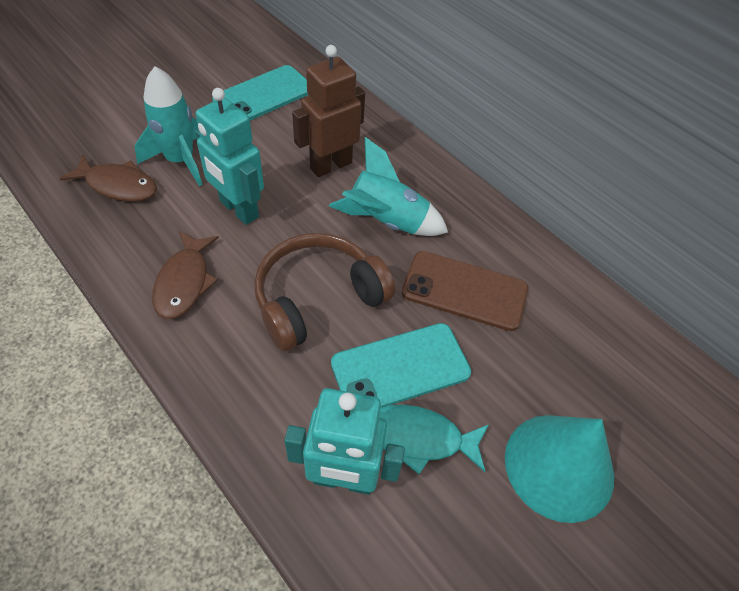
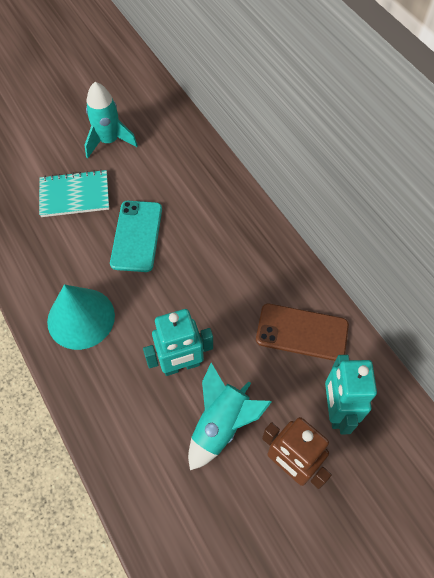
brown fish: 2 -> 0
brown headphones: 1 -> 0
turquoise fish: 1 -> 0
turquoise notebook: 0 -> 1
turquoise phone: 2 -> 1

